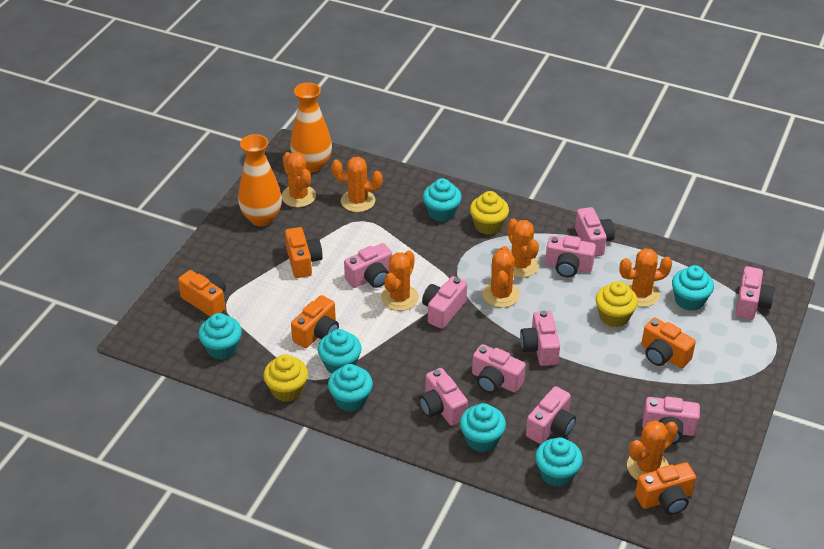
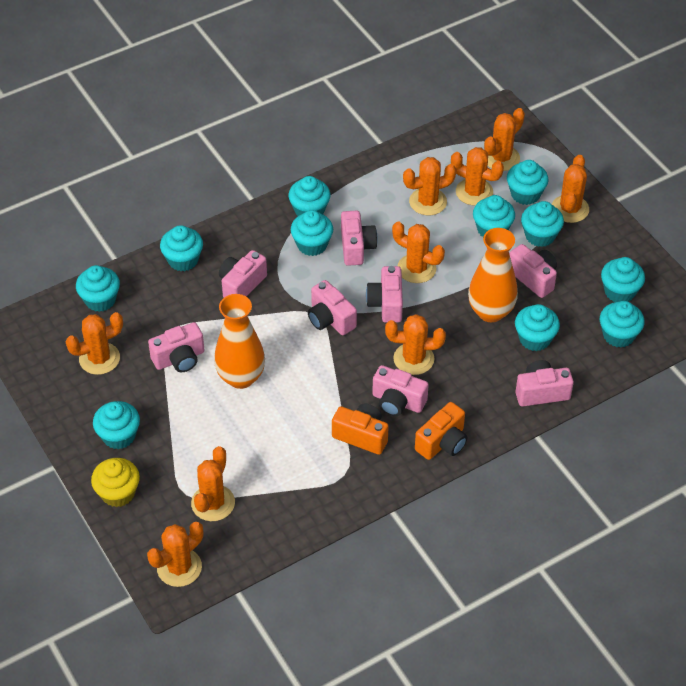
orange cactus: 7 -> 9
orange camera: 5 -> 2
pink camera: 10 -> 8
turquoise cupcake: 7 -> 11
yellow cupcake: 3 -> 1

